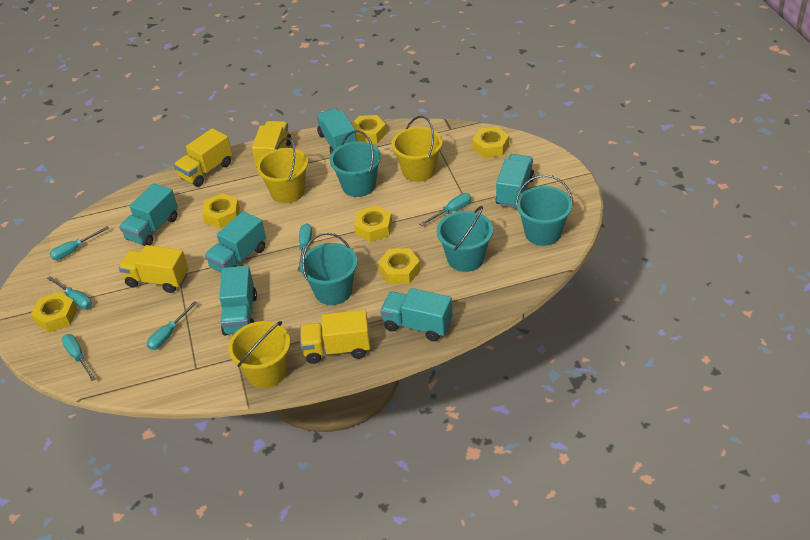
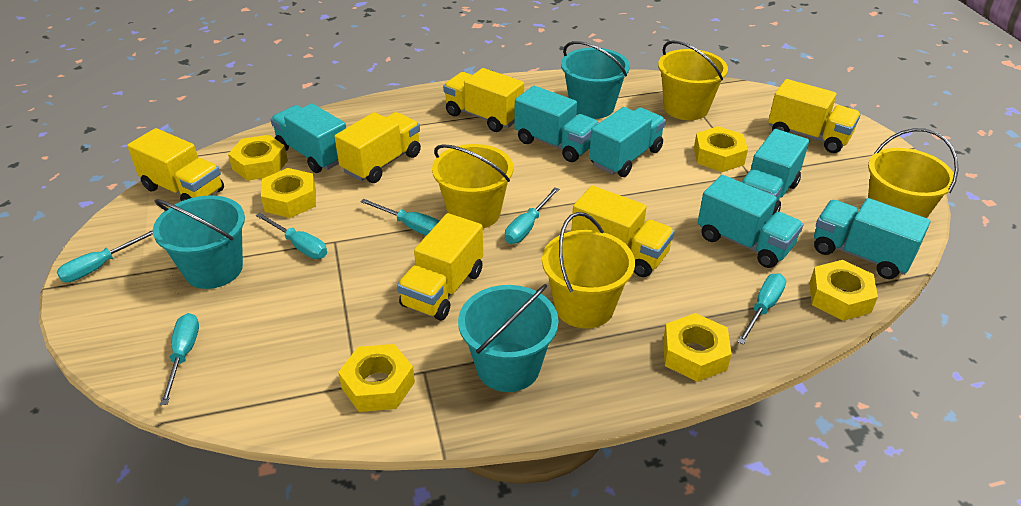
turquoise bucket: 4 -> 3
yellow bucket: 3 -> 4
yellow truck: 4 -> 6

